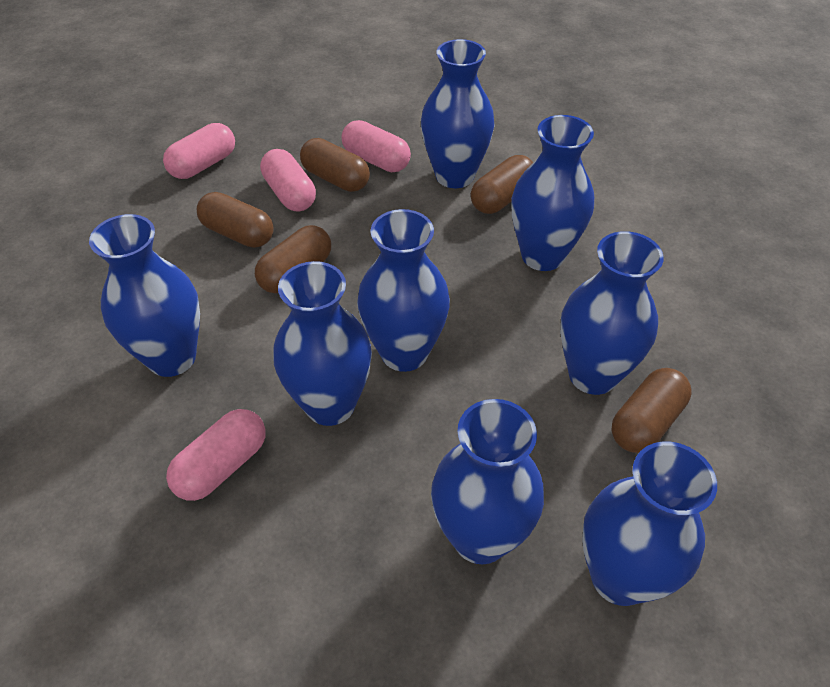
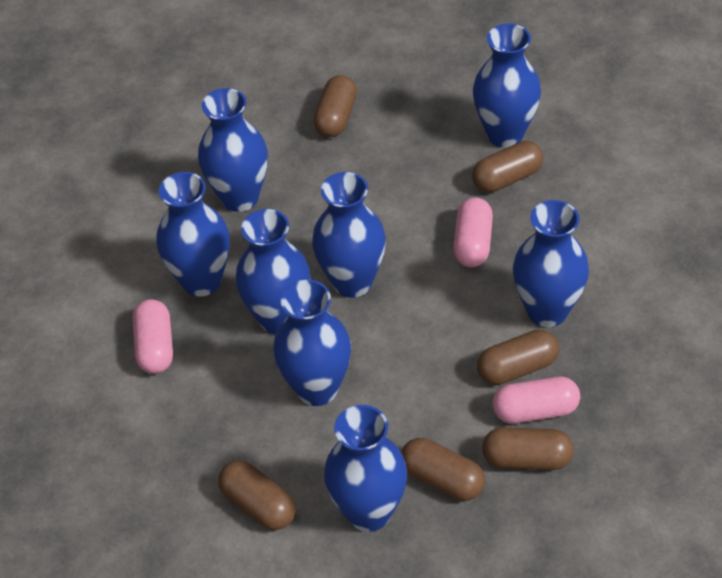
brown capsule: 5 -> 6
pink capsule: 4 -> 3

